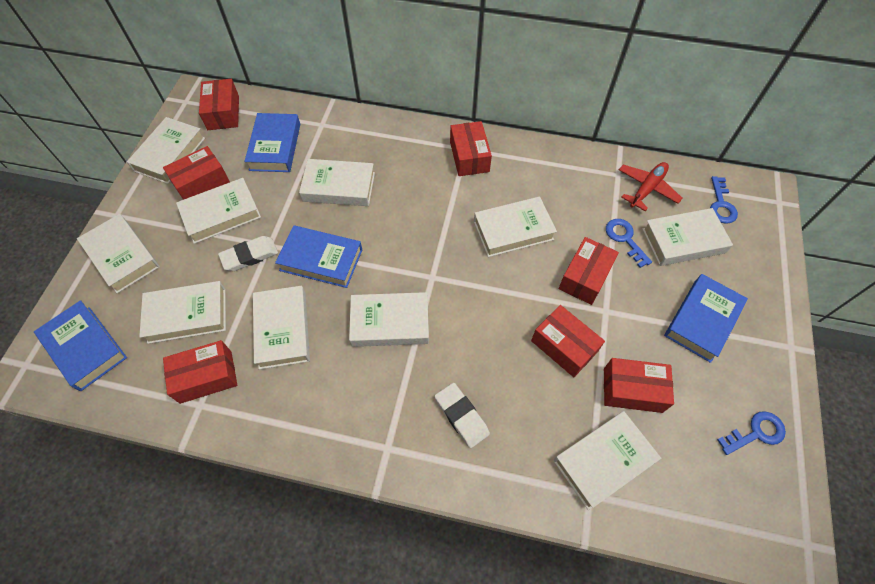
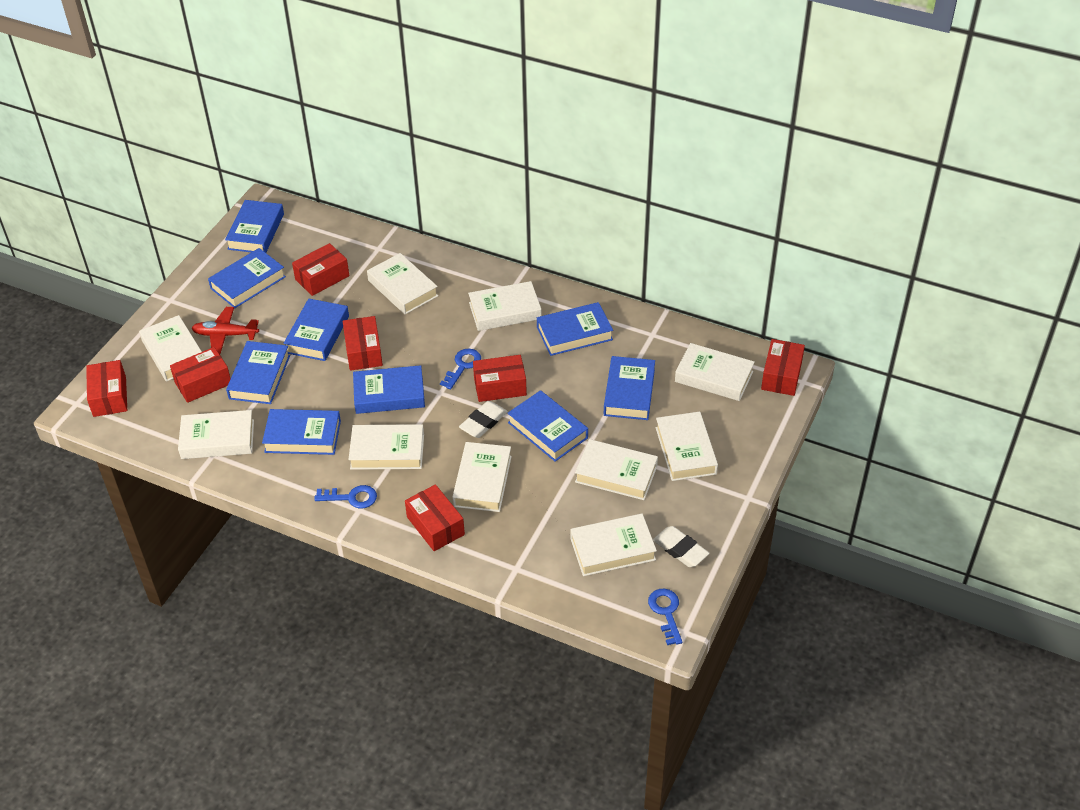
blue book: 4 -> 9

